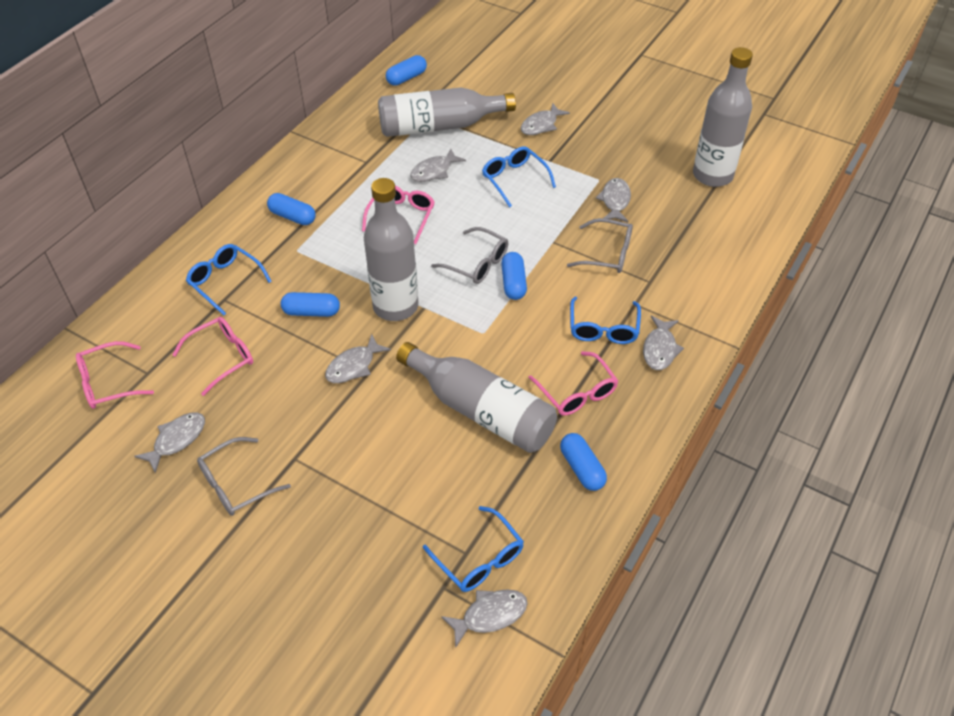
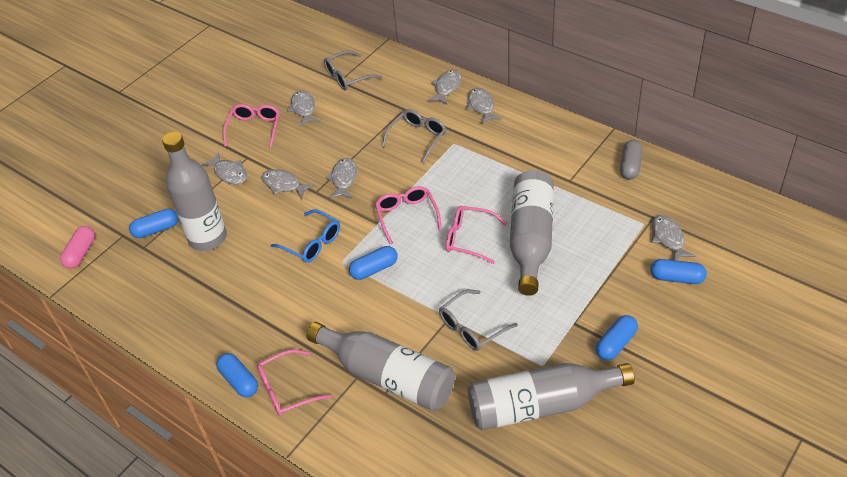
blue glasses: 4 -> 1
grey capsule: 0 -> 1
pink capsule: 0 -> 1

